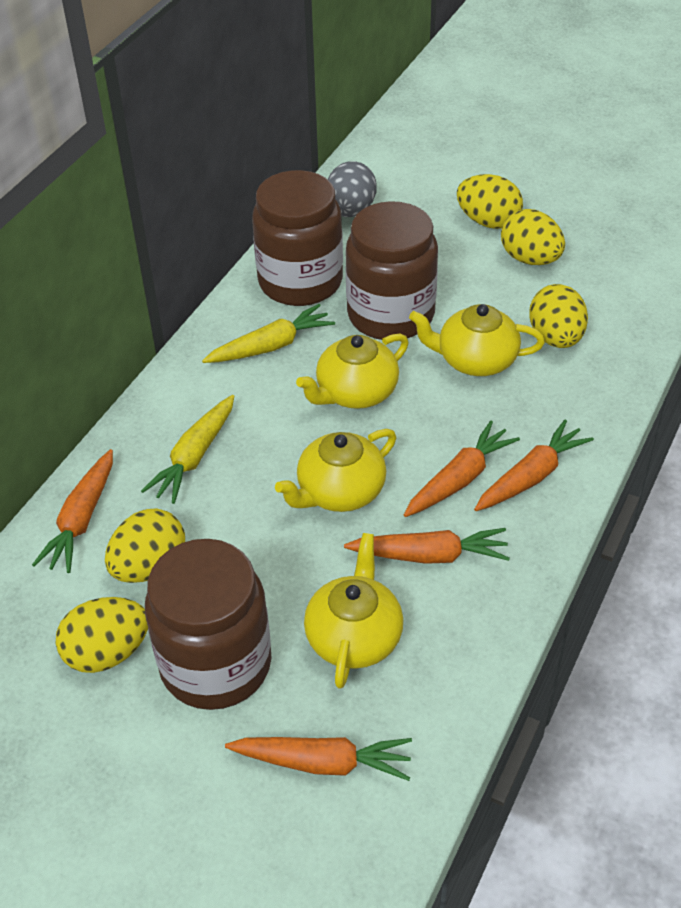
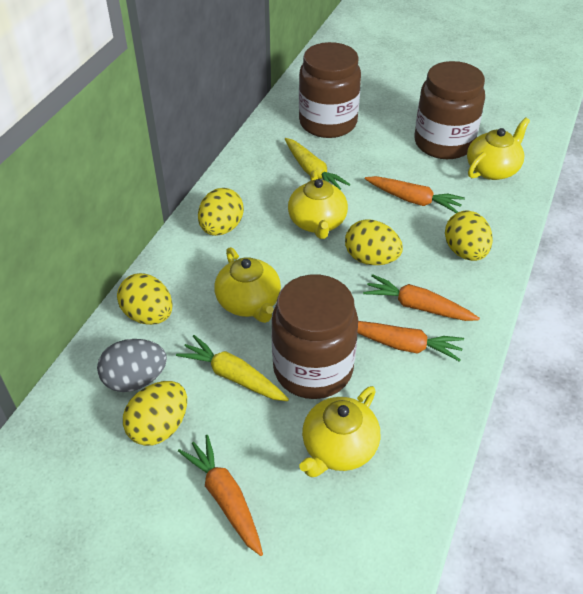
orange carrot: 5 -> 4

